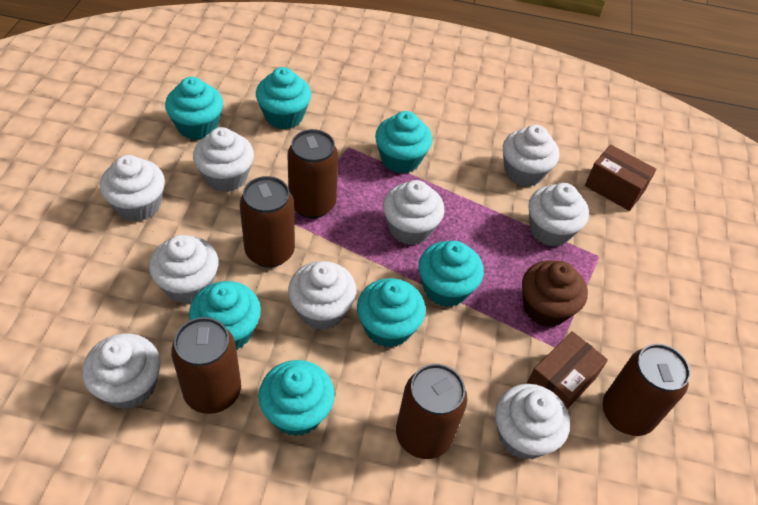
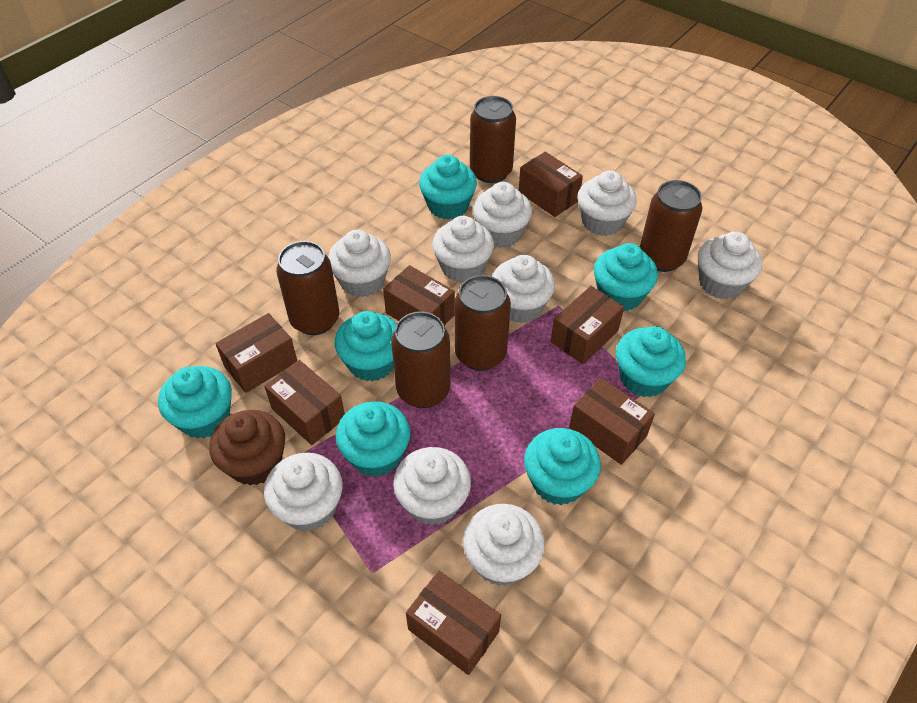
brown box: 2 -> 7

